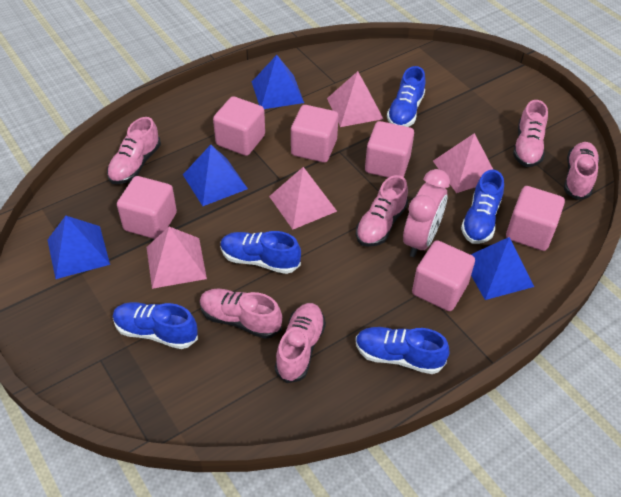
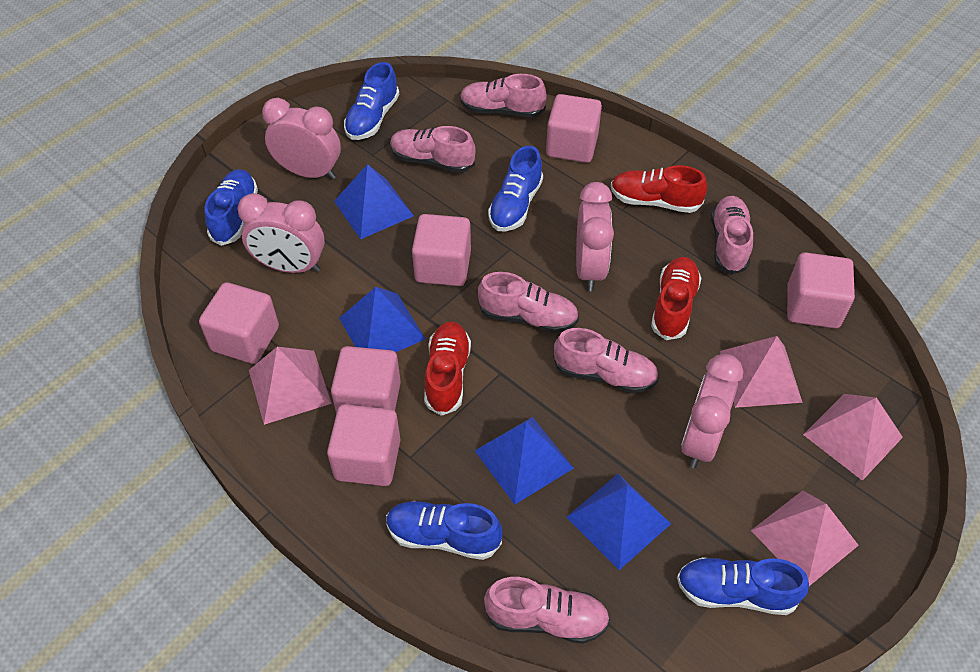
pink clock: 1 -> 4
red shoe: 0 -> 3

